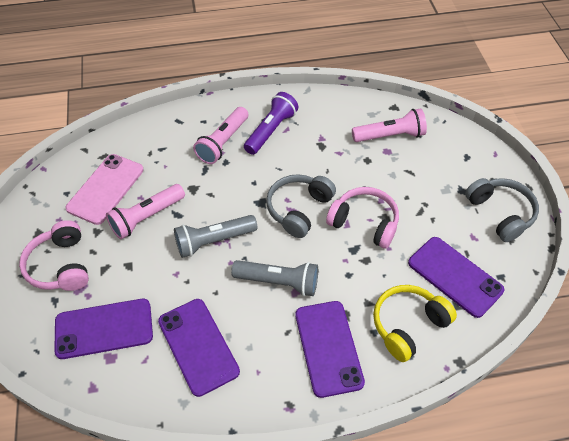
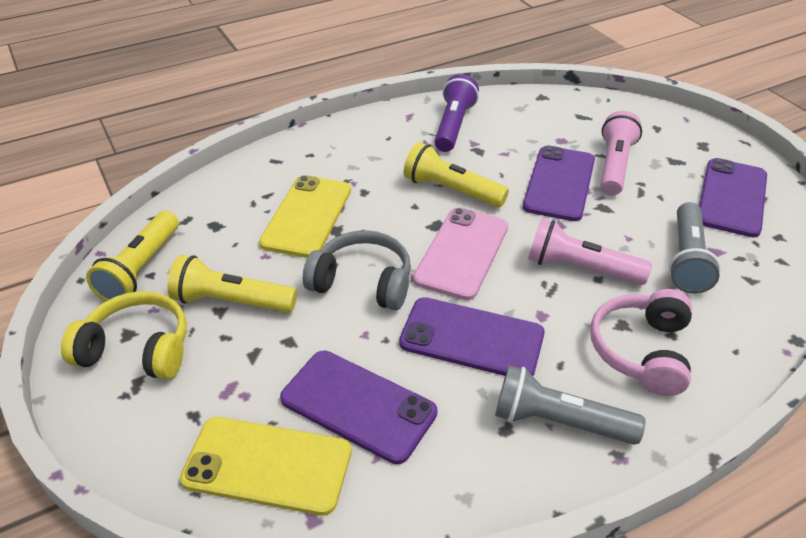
grey headphones: 2 -> 1
pink flashlight: 3 -> 2
pink headphones: 2 -> 1
yellow flashlight: 0 -> 3
yellow phone: 0 -> 2

